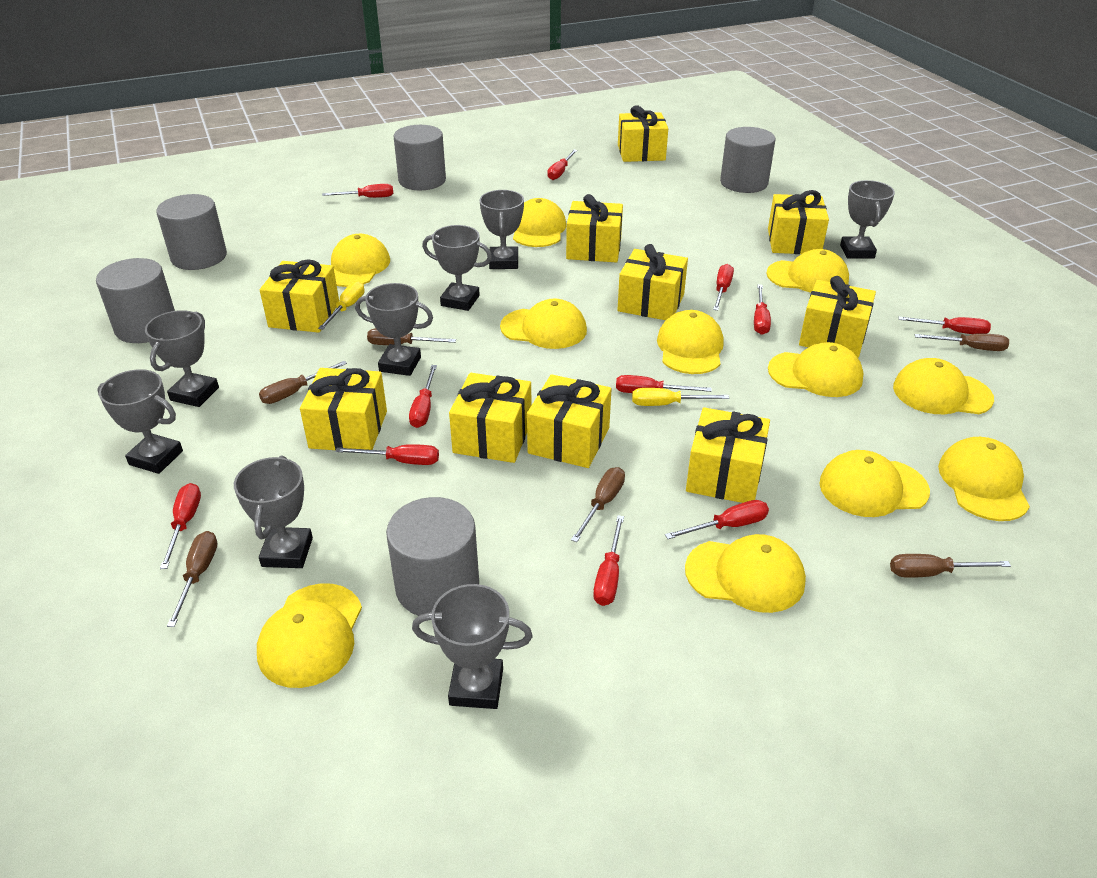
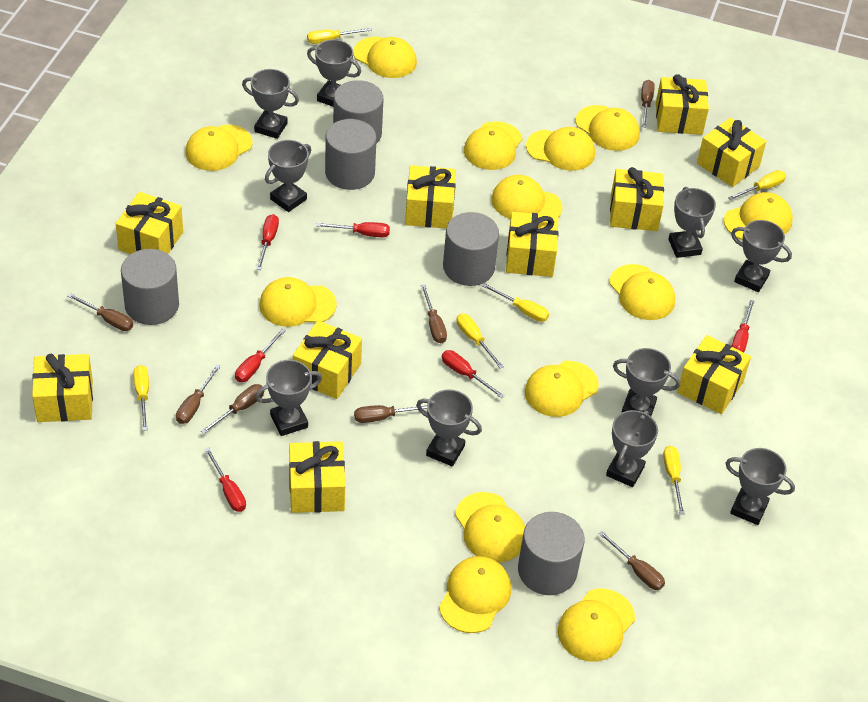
brown screwdriver: 6 -> 7
grey trophy: 8 -> 10
red screwdriver: 11 -> 6
yellow cap: 11 -> 13
yellow screwdriver: 2 -> 6

